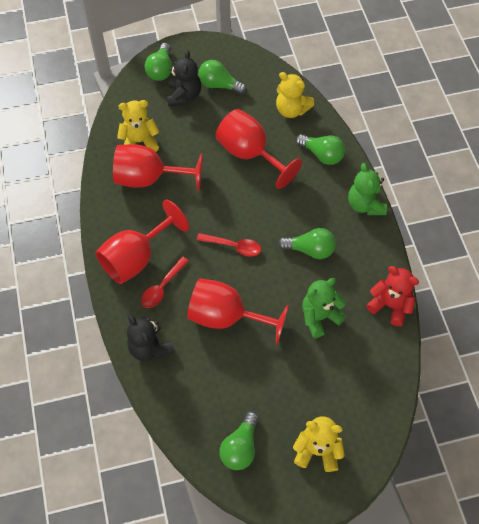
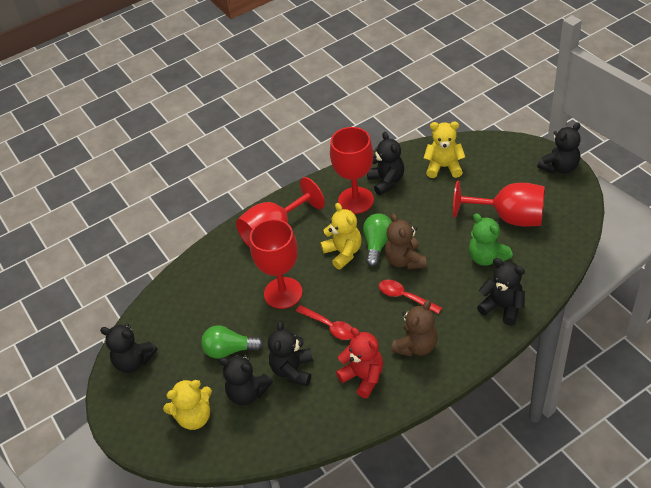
black teddy bear: 2 -> 6
brown teddy bear: 0 -> 2
green light bulb: 5 -> 2
green teddy bear: 2 -> 1

